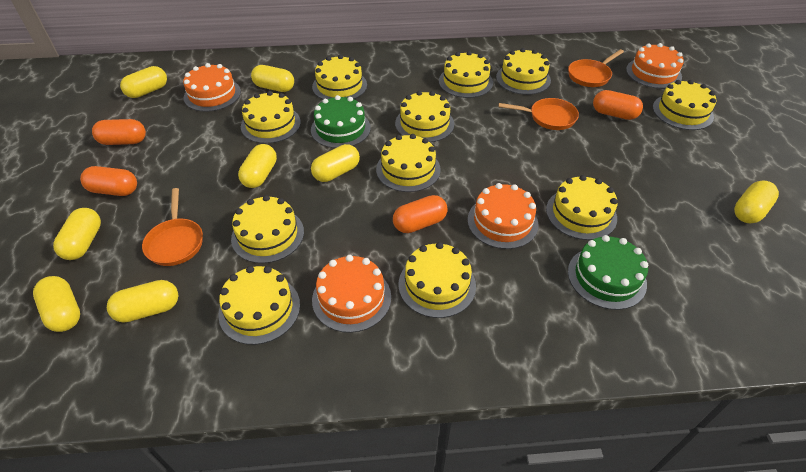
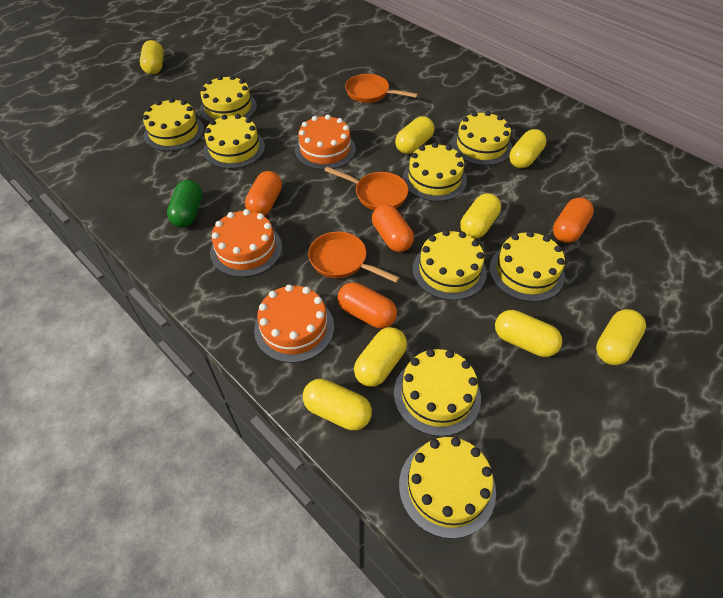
green cake: 2 -> 0
green capsule: 0 -> 1
orange cake: 4 -> 3
yellow cake: 11 -> 9

